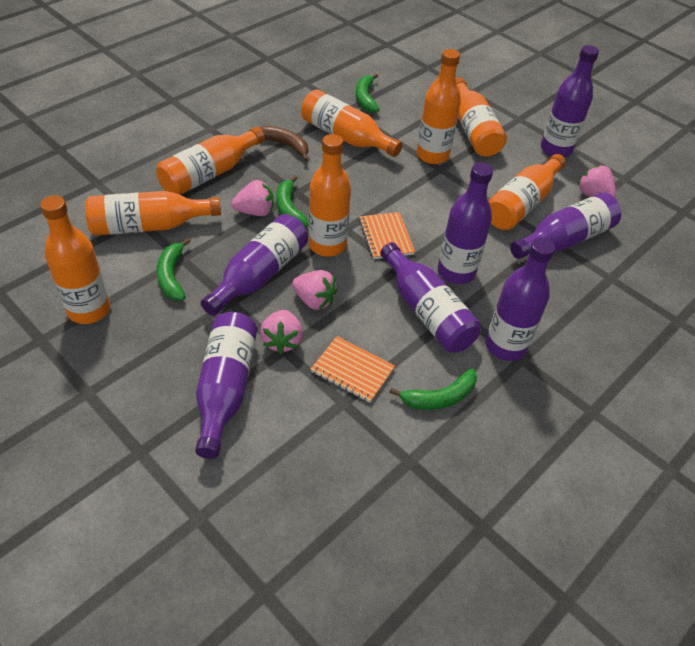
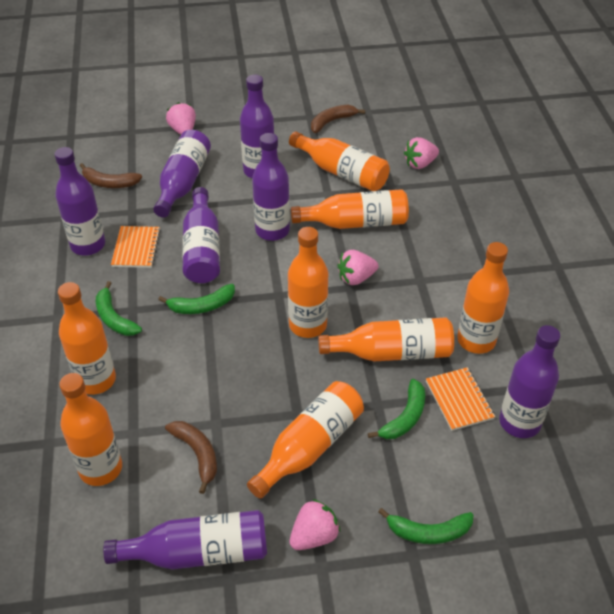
brown banana: 1 -> 3

